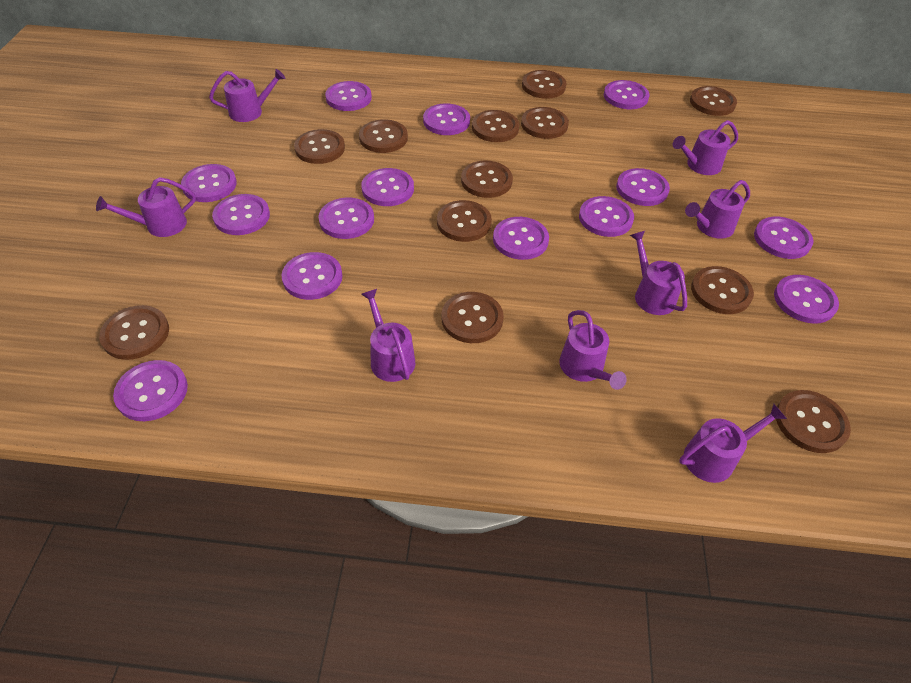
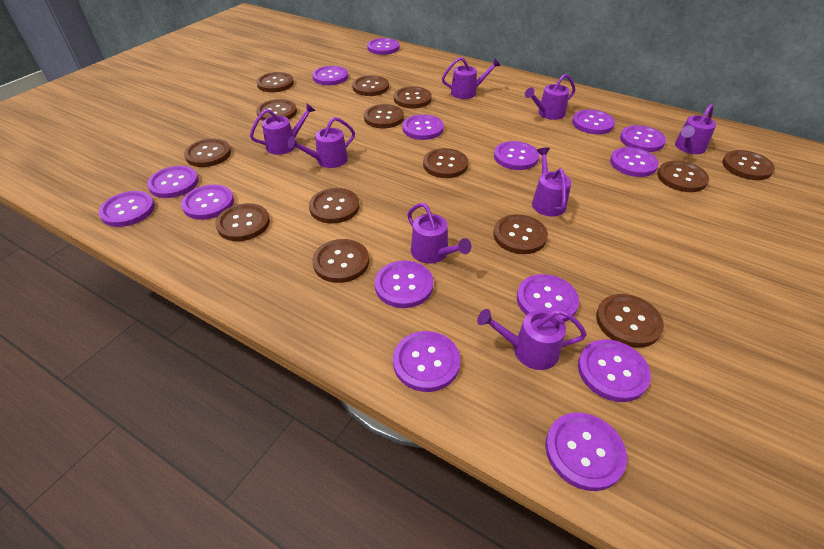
brown button: 12 -> 14
purple button: 14 -> 15

